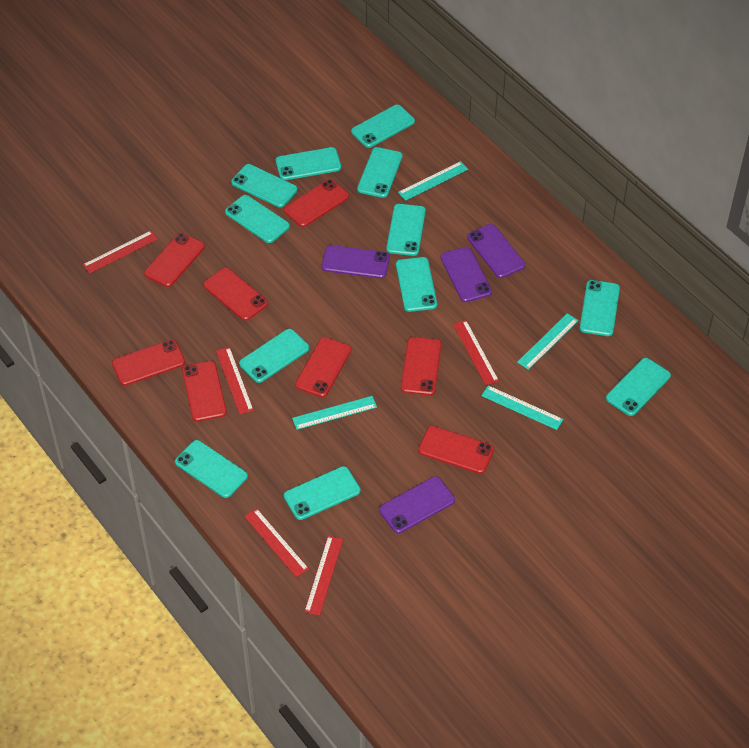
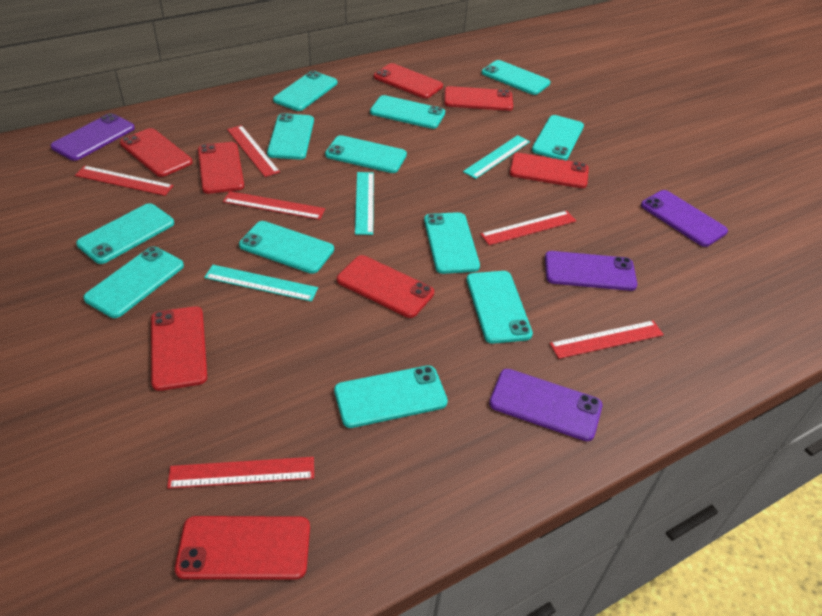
red ruler: 5 -> 6
turquoise ruler: 4 -> 3

